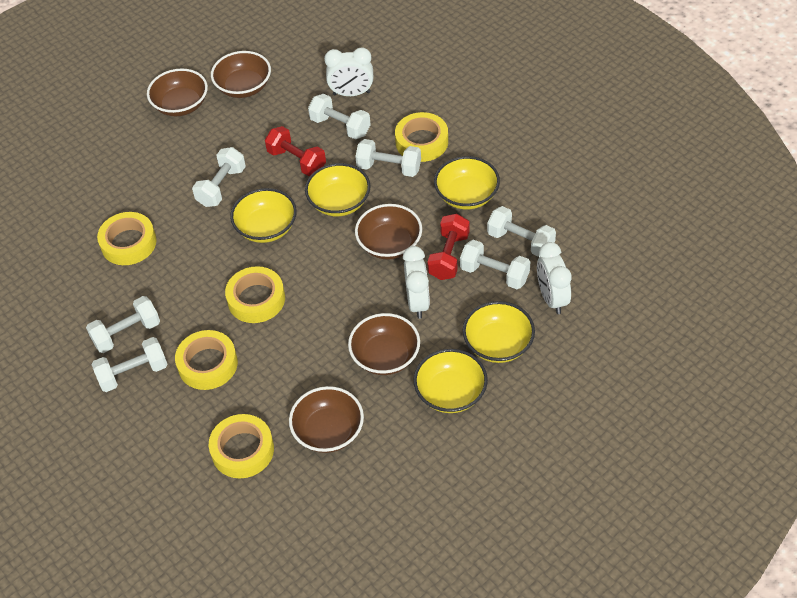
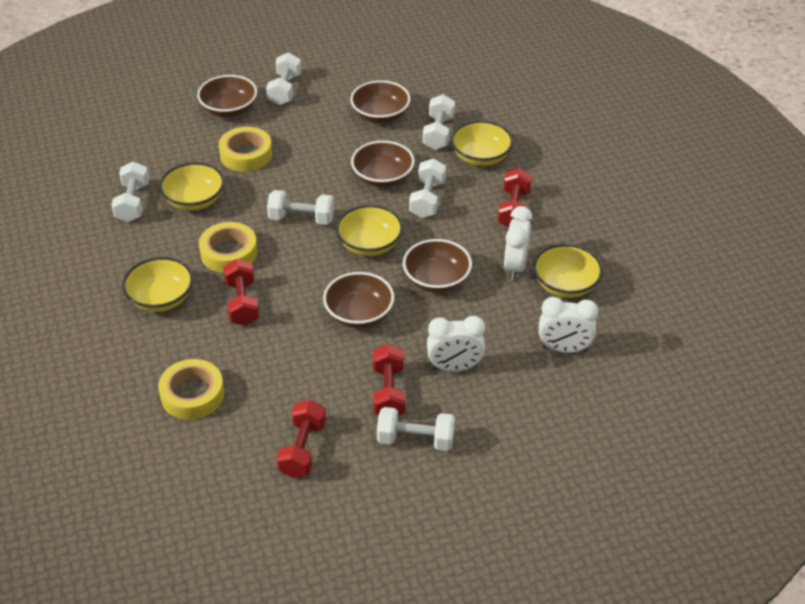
red dumbbell: 2 -> 4
white dumbbell: 7 -> 6
yellow tape: 5 -> 3

